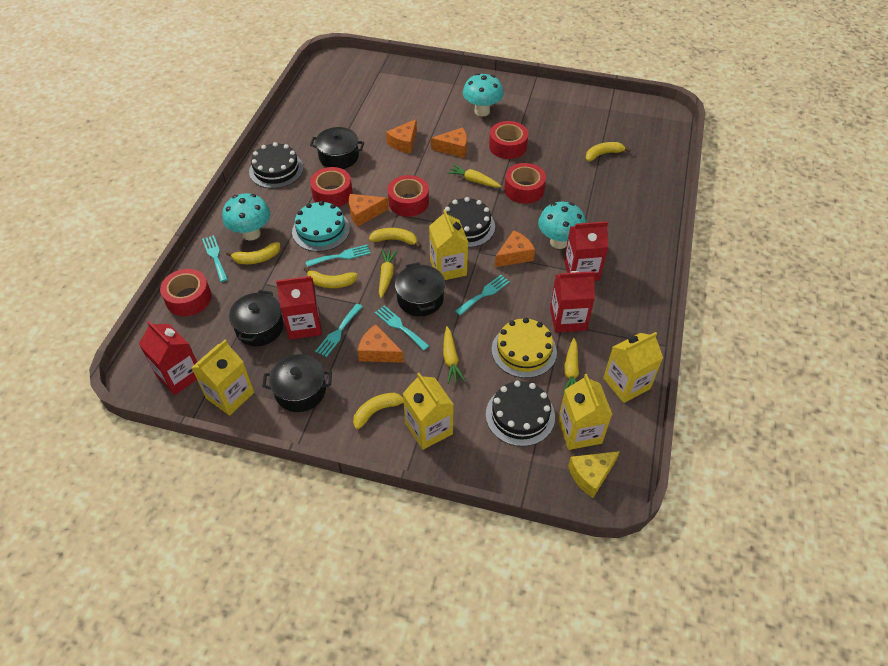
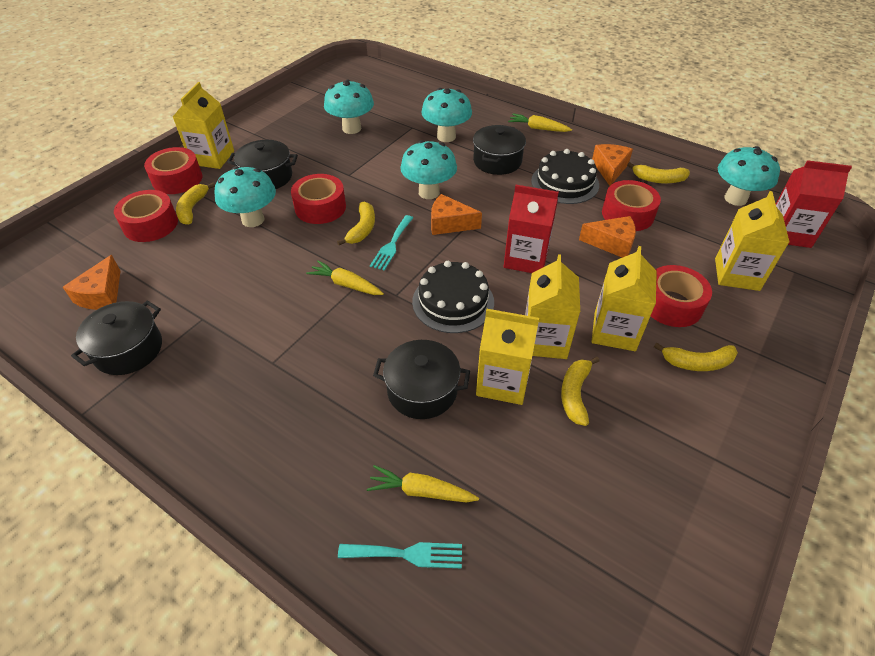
black cake: 3 -> 2
orange cheese: 5 -> 4
red carton: 4 -> 2
turquoise cake: 1 -> 0
turquoise fork: 5 -> 2
turquoise mushroom: 3 -> 5
yellow cake: 1 -> 0
yellow carrot: 4 -> 3
yellow cheese: 1 -> 0

